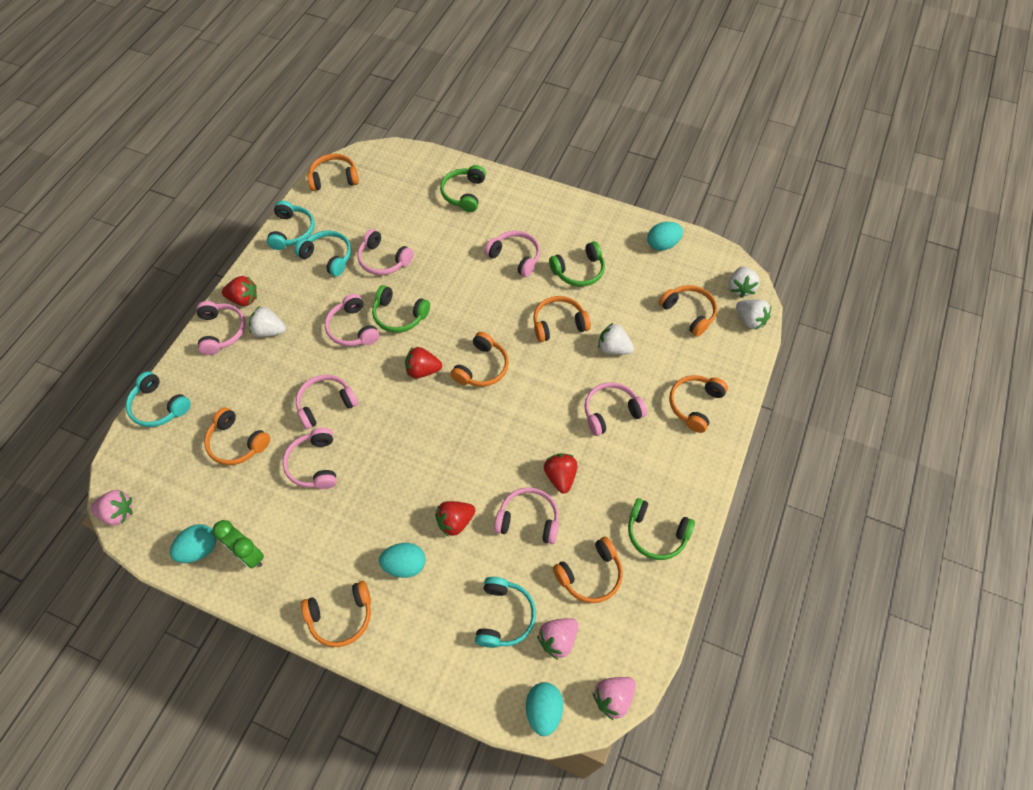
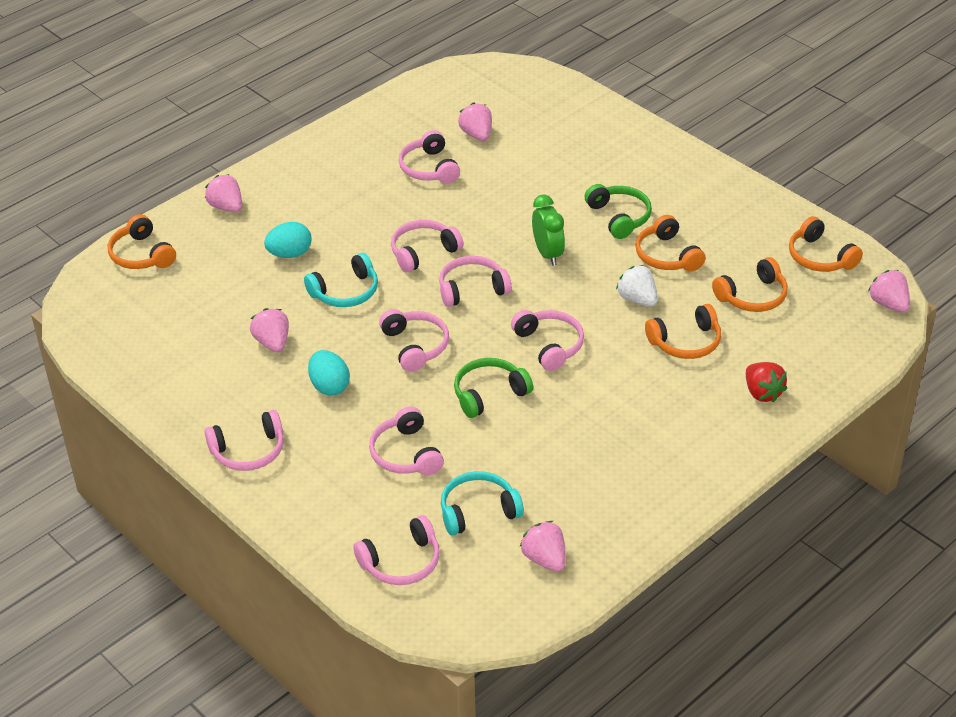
green headphones: 4 -> 2
orange headphones: 8 -> 5
pink strawberry: 3 -> 5
red strawberry: 4 -> 1
turquoise egg: 4 -> 2
turquoise headphones: 4 -> 2
white strawberry: 4 -> 1

